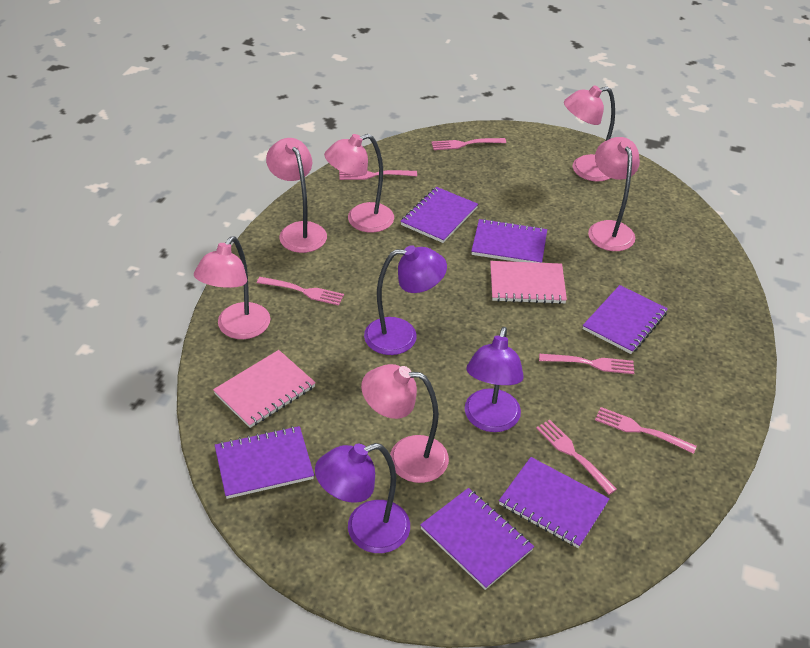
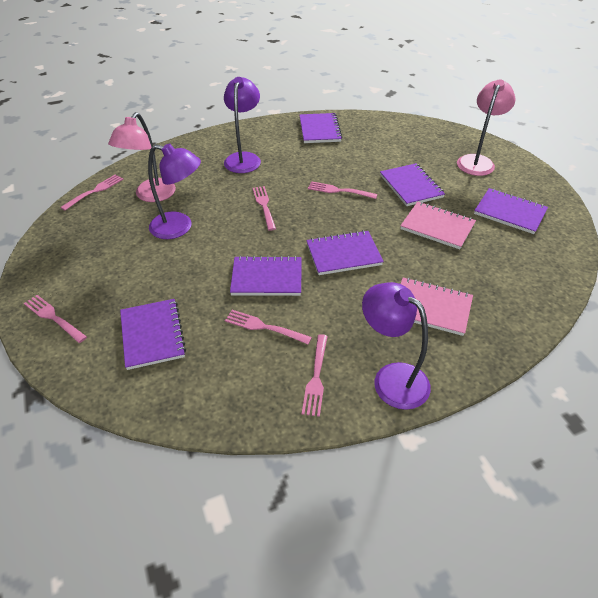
pink lamp: 6 -> 2

